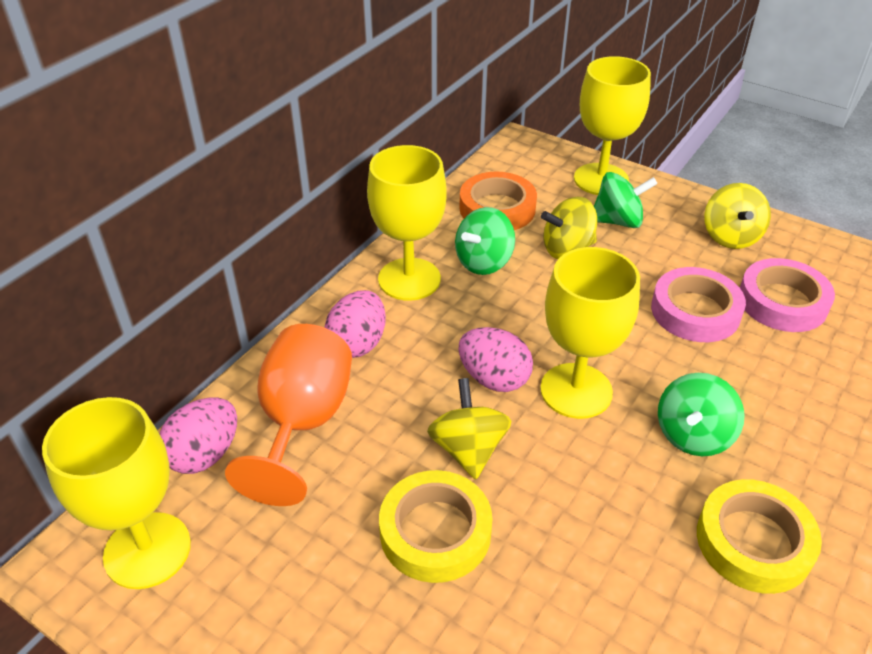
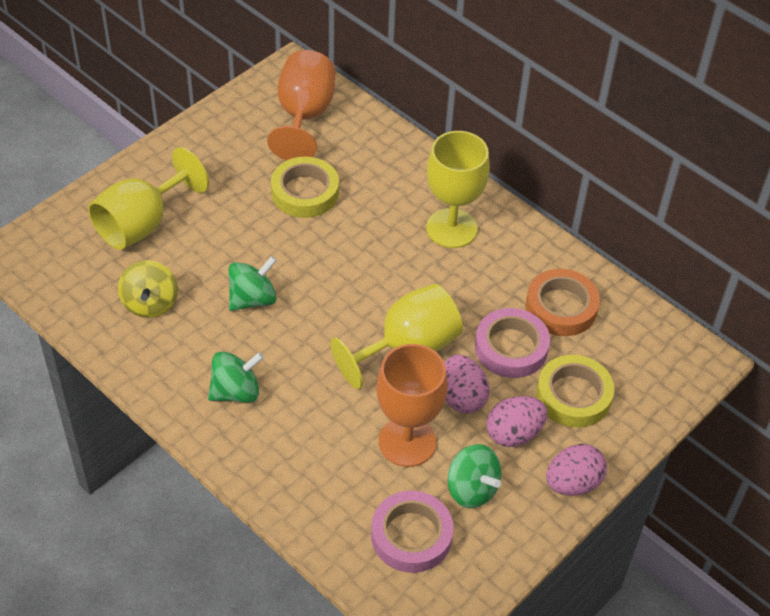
orange goblet: 1 -> 2
yellow goblet: 4 -> 3
yellow spinning top: 3 -> 1

